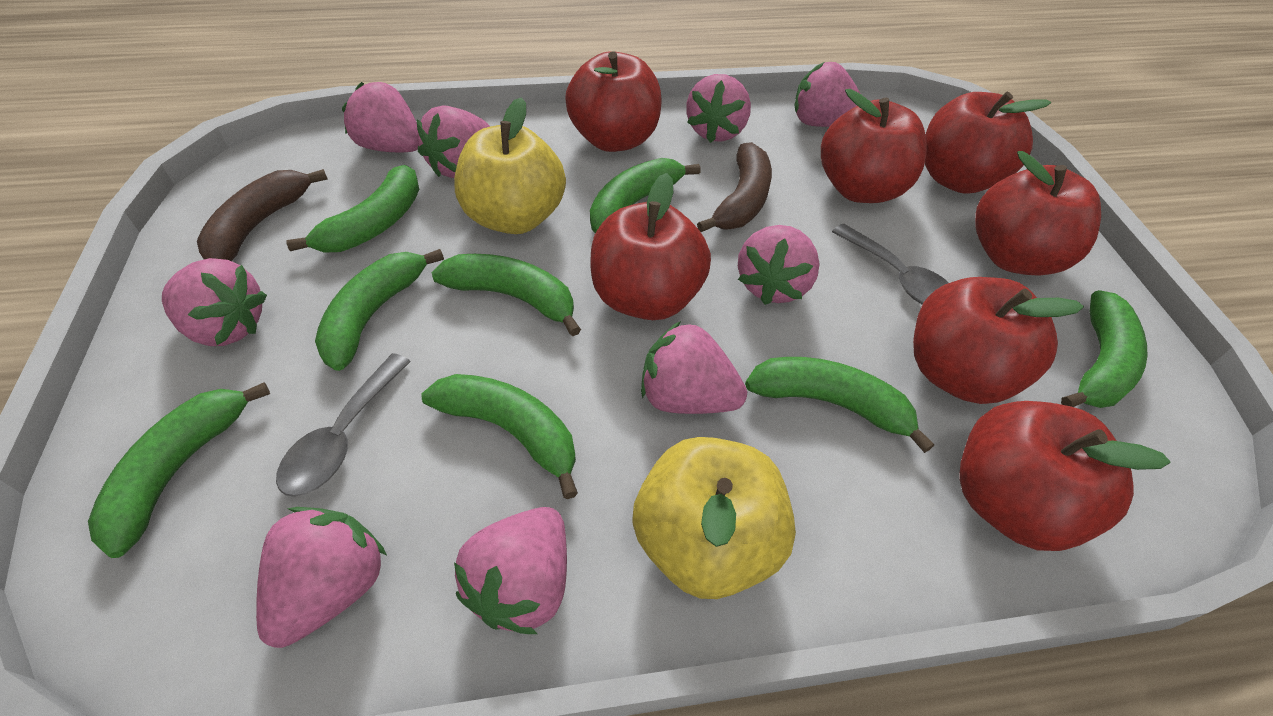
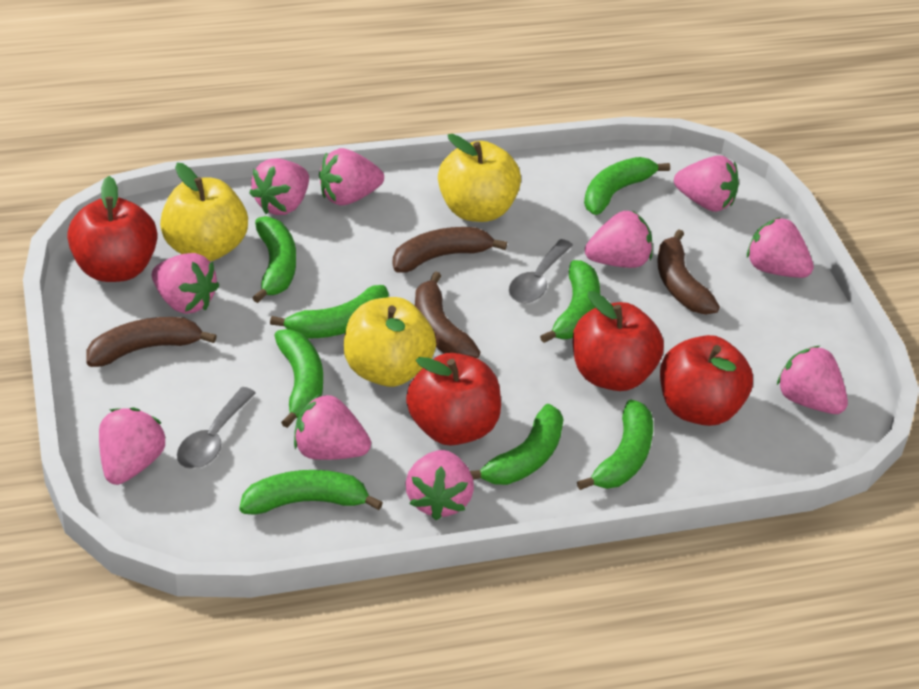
brown banana: 2 -> 4
pink strawberry: 9 -> 10
red apple: 7 -> 4
yellow apple: 2 -> 3

